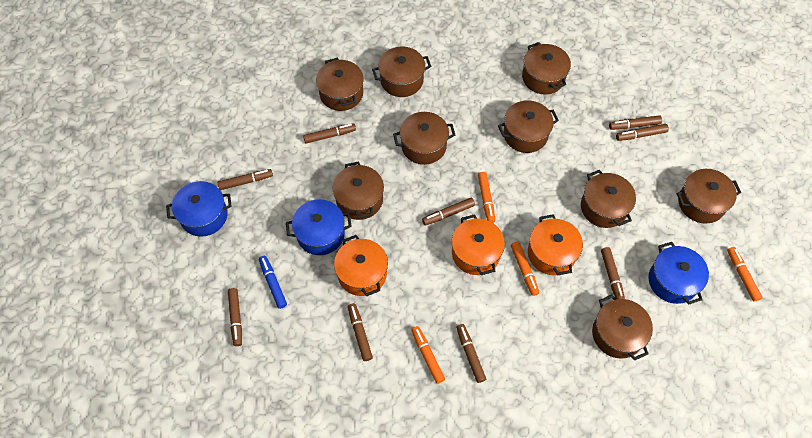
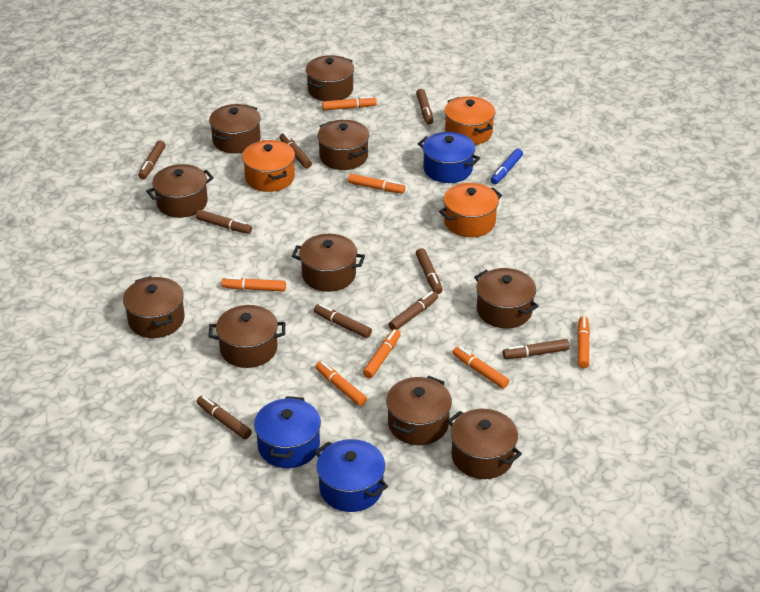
brown pot: 9 -> 10
orange marker: 4 -> 7

